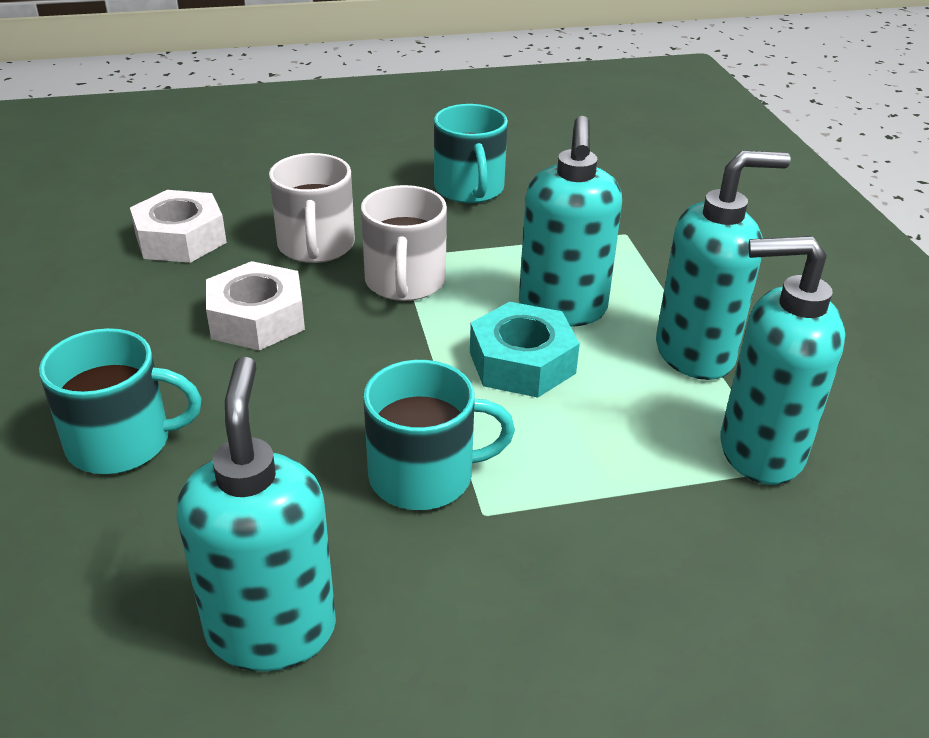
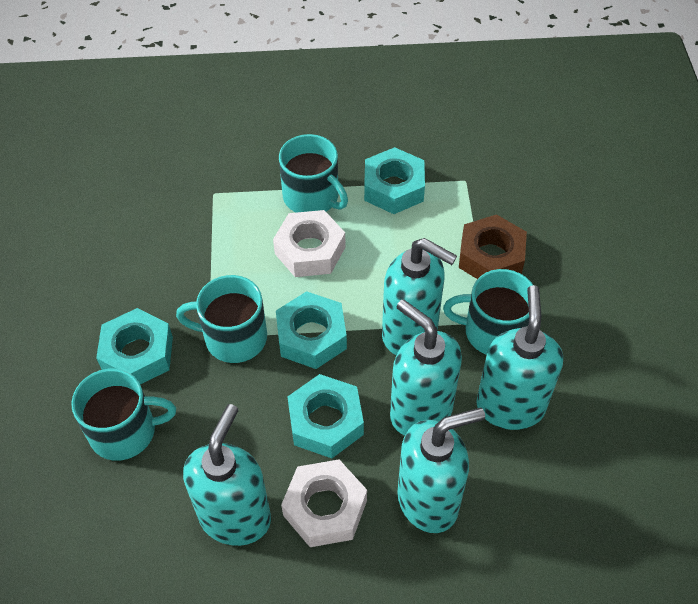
brown nut: 0 -> 1
turquoise mug: 3 -> 4
turquoise nut: 1 -> 4
turquoise soap dispenser: 4 -> 5
white mug: 2 -> 0

